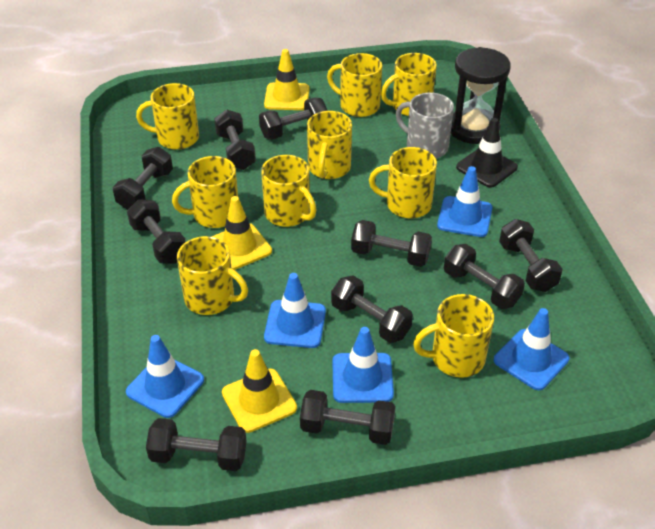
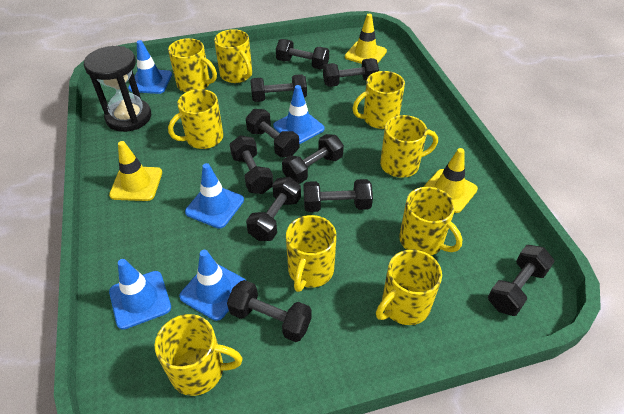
black traffic cone: 1 -> 0
grey mug: 1 -> 0

